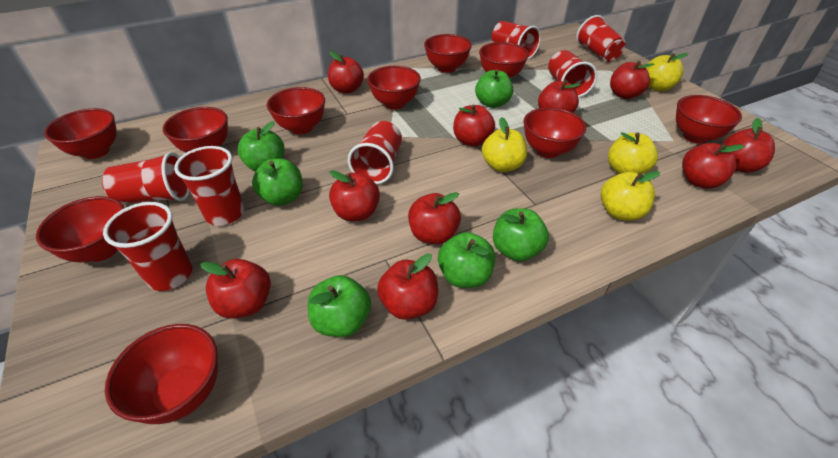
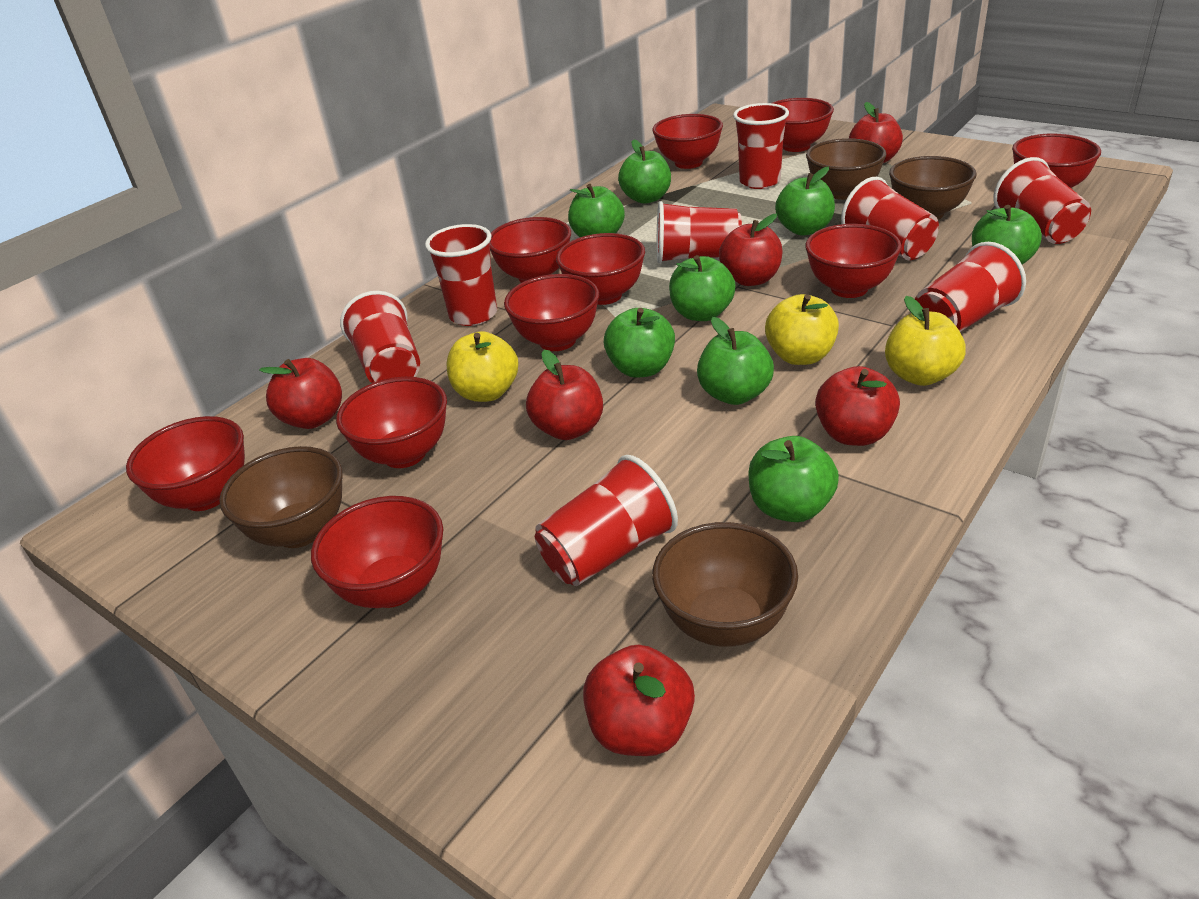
brown bowl: 0 -> 4
green apple: 6 -> 8
red apple: 10 -> 6
red cup: 7 -> 8
yellow apple: 4 -> 3

